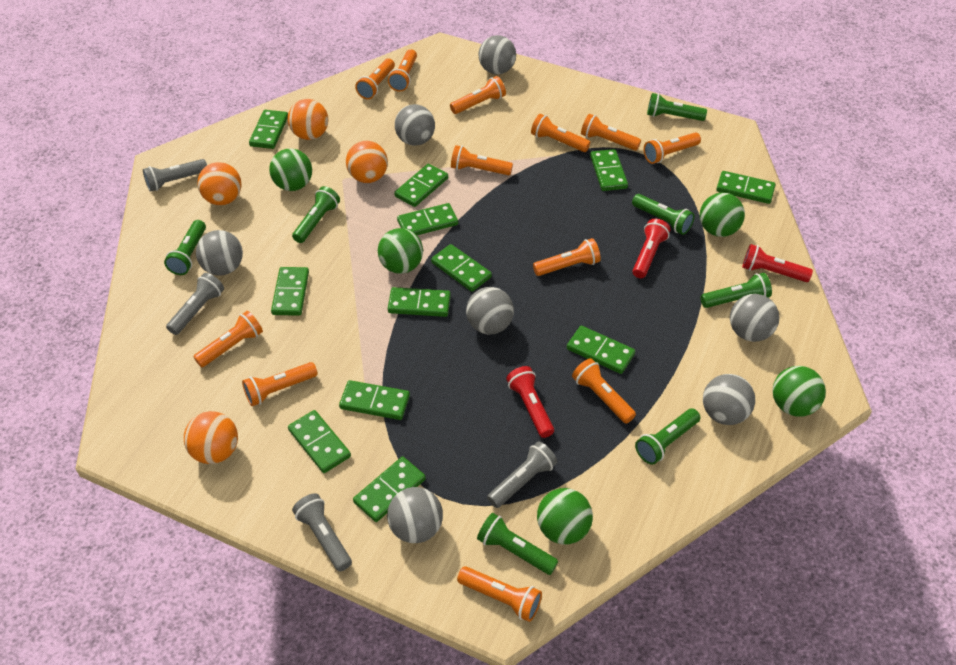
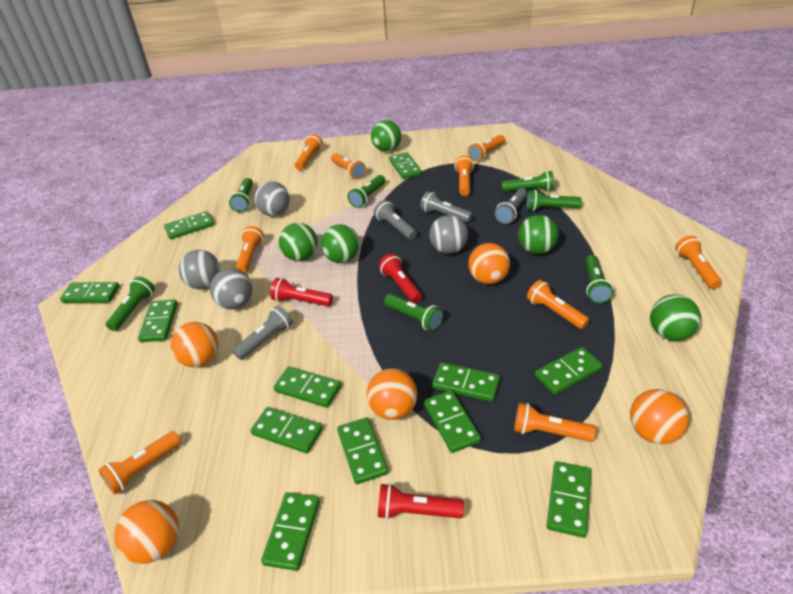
grey ball: 7 -> 4
orange ball: 4 -> 5
orange flashlight: 12 -> 9

